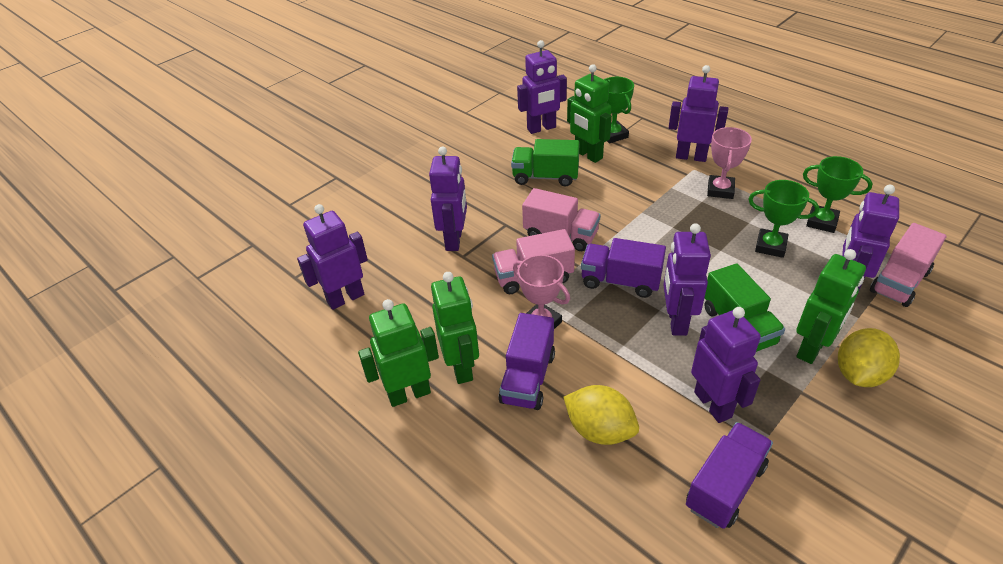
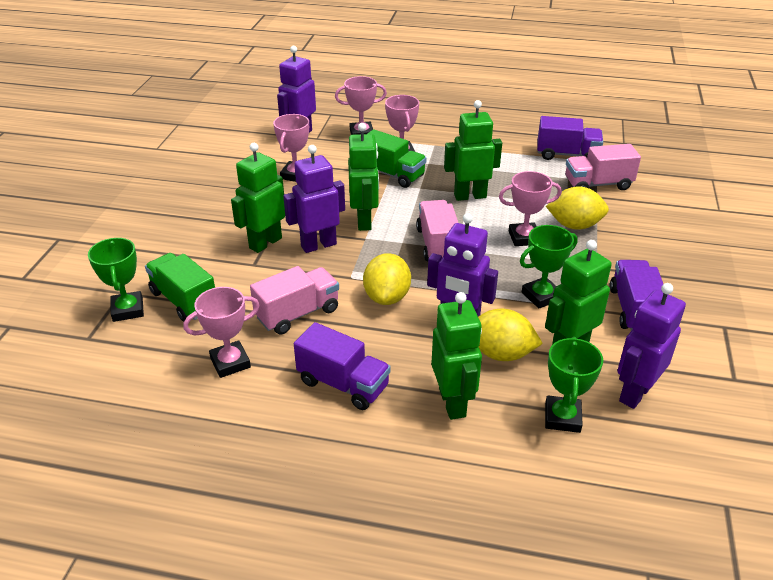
green robot: 4 -> 5
pink trophy: 2 -> 5
purple robot: 7 -> 4
yellow lemon: 2 -> 3

